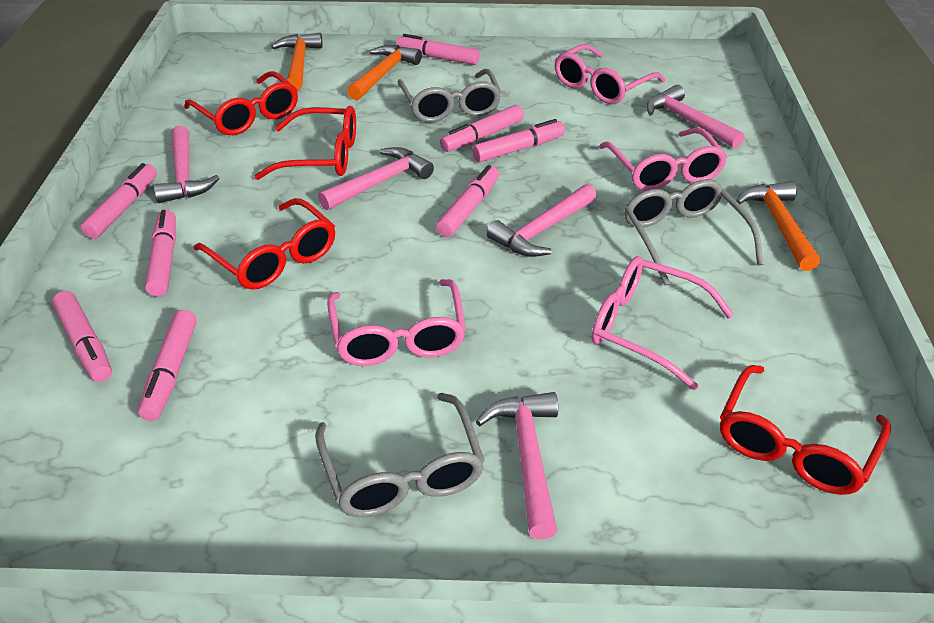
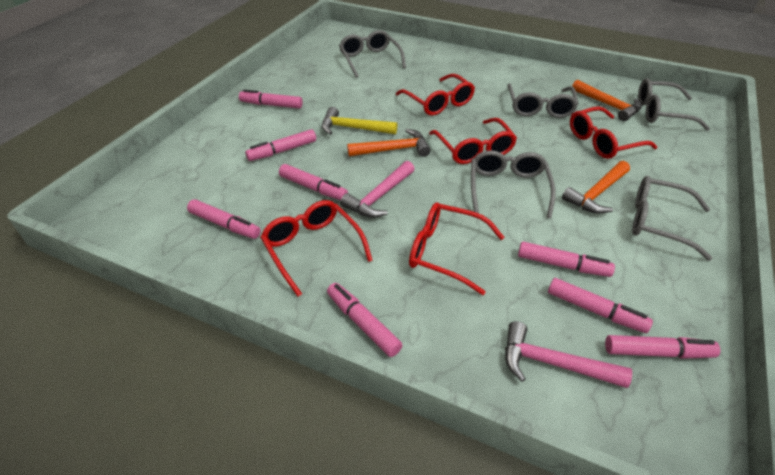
grey glasses: 3 -> 5
pink glasses: 4 -> 0
pink hammer: 5 -> 2
red glasses: 4 -> 5
yellow hammer: 0 -> 1

